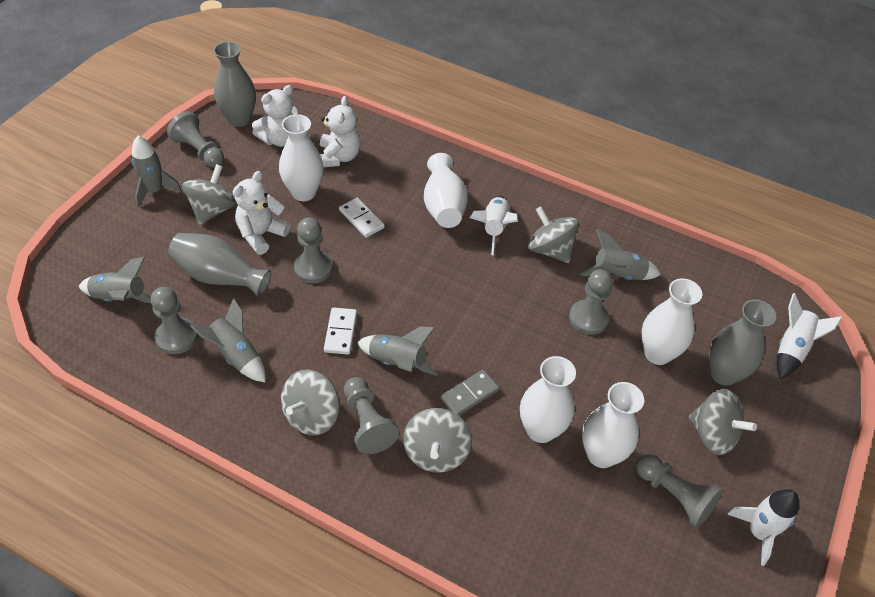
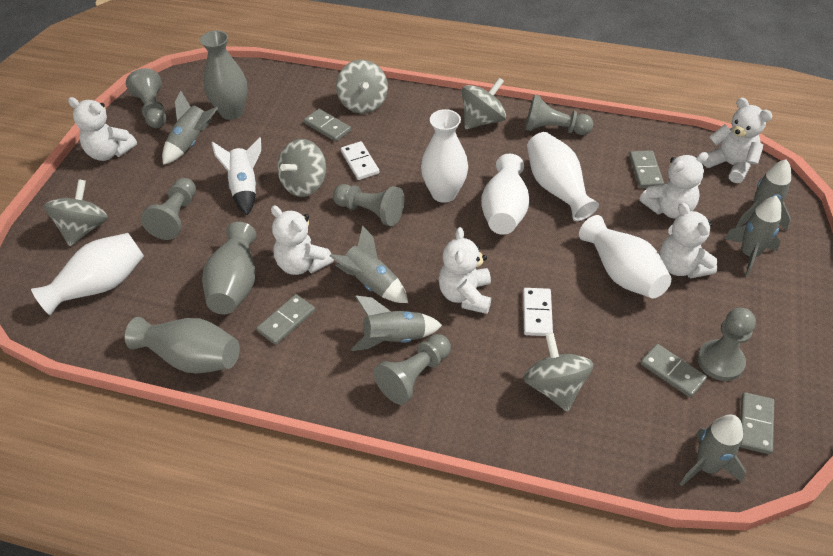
grey domino: 1 -> 5
grey rocket: 5 -> 6
white rocket: 3 -> 1
white teddy bear: 3 -> 6

